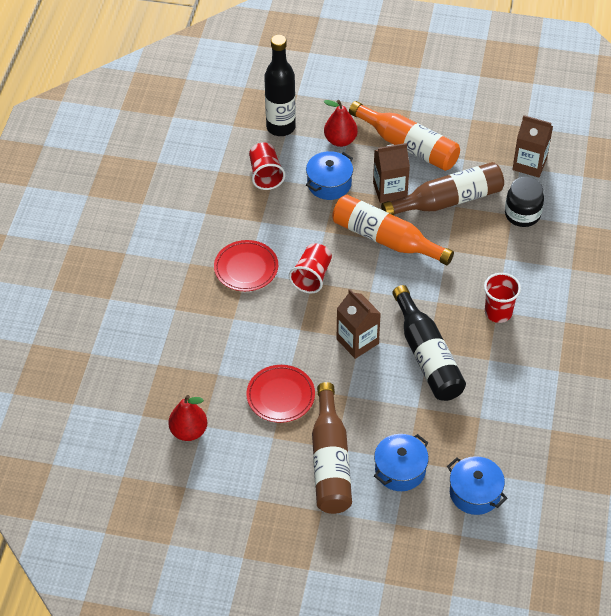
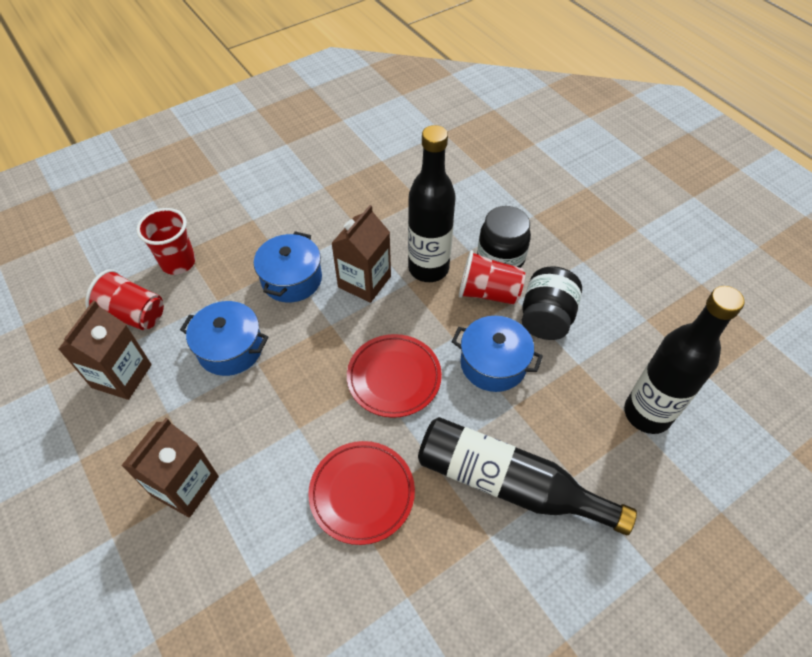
black bottle: 2 -> 3
black jar: 1 -> 2
brown bottle: 2 -> 0
orange bottle: 2 -> 0
red pear: 2 -> 0

